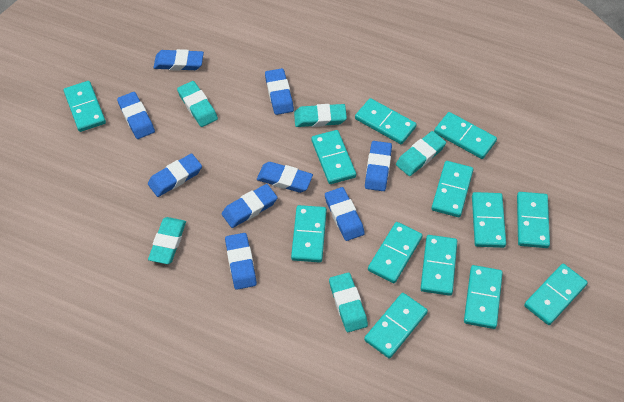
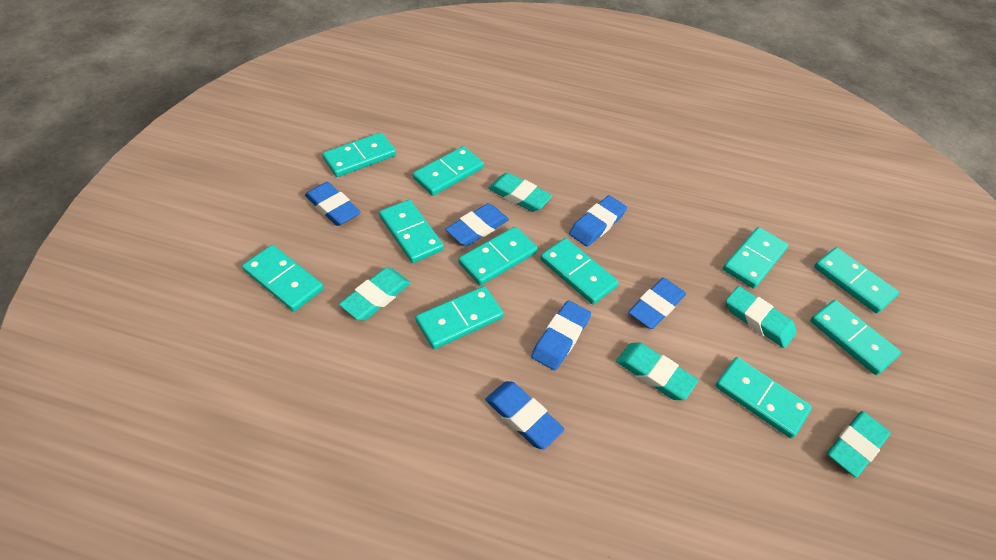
blue eraser: 9 -> 6
turquoise domino: 13 -> 11

